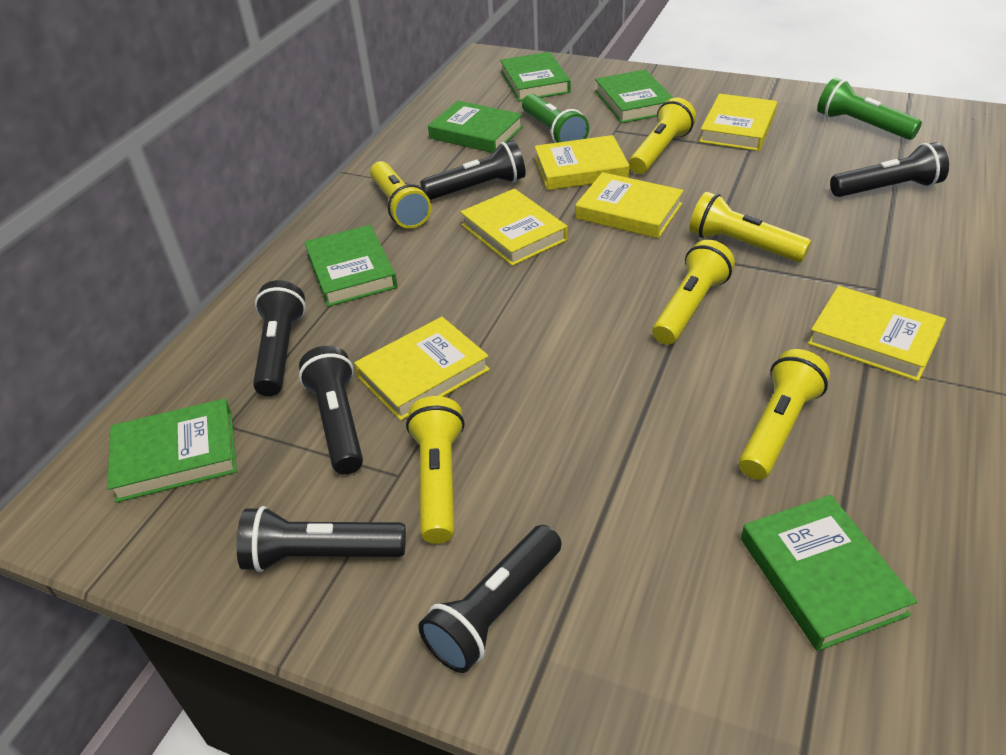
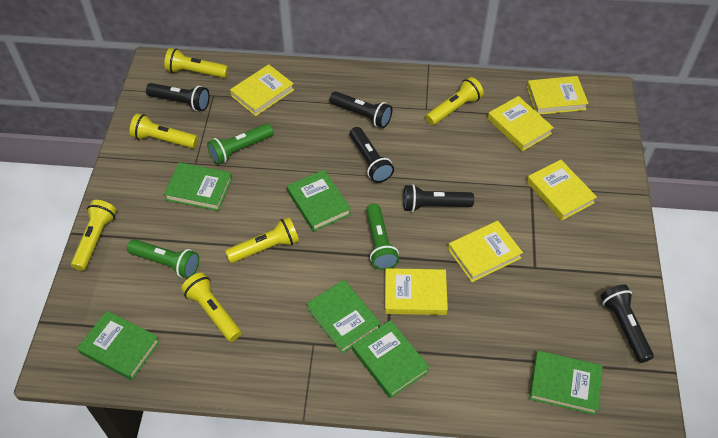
black flashlight: 6 -> 5
green flashlight: 2 -> 3

